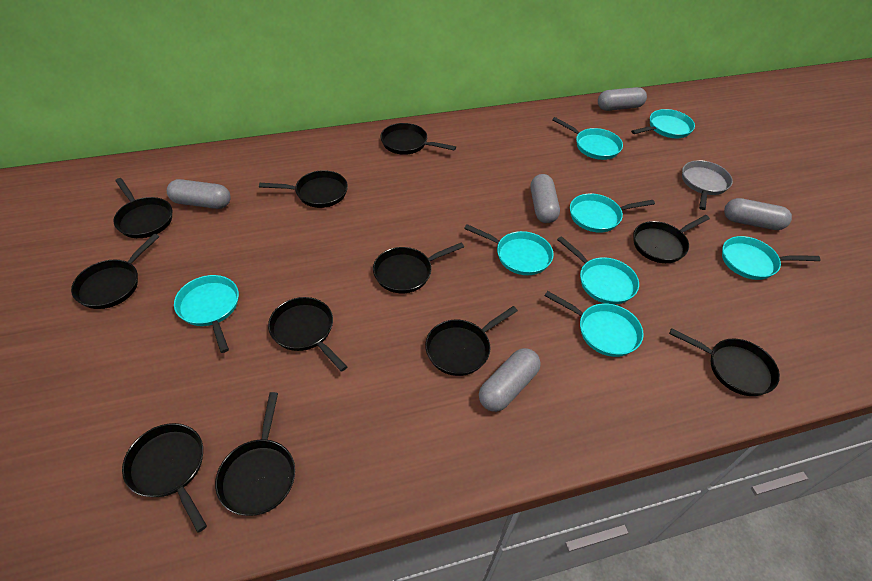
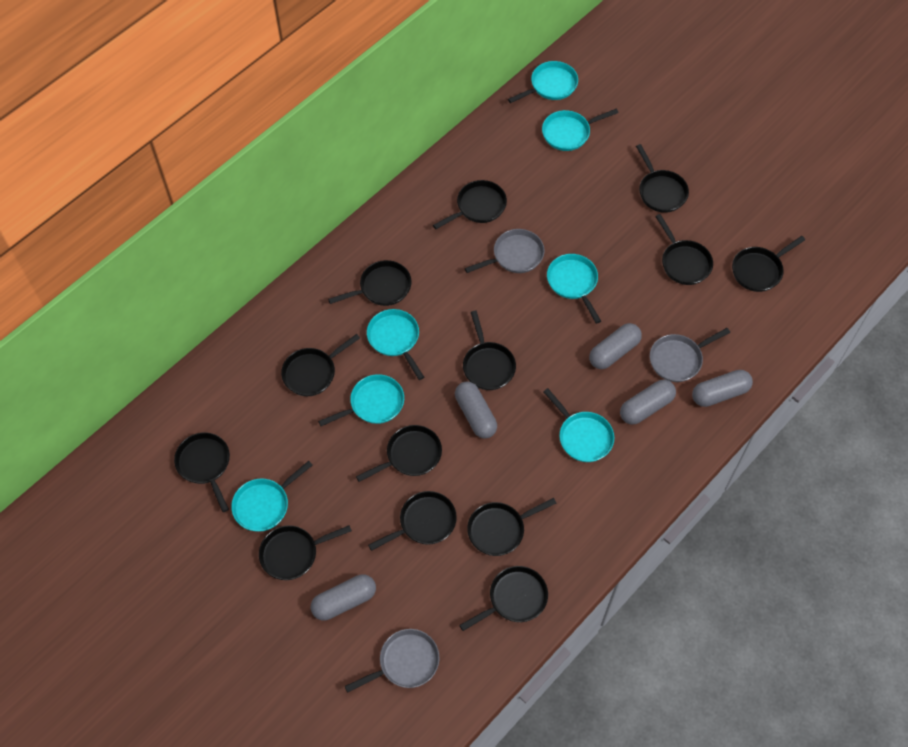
black pan: 11 -> 13
grey pan: 1 -> 3
turquoise pan: 8 -> 7

